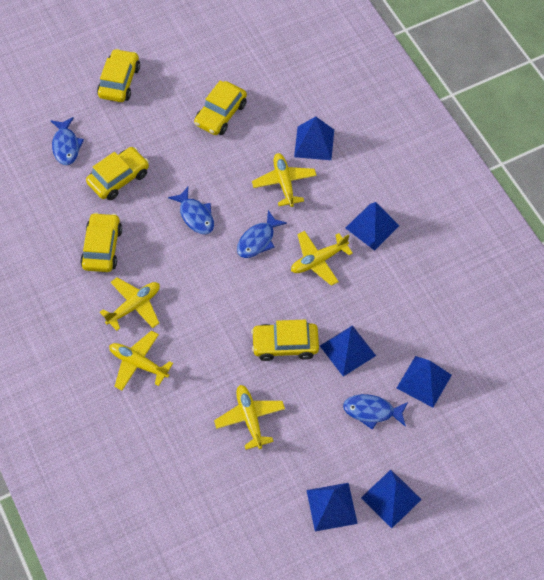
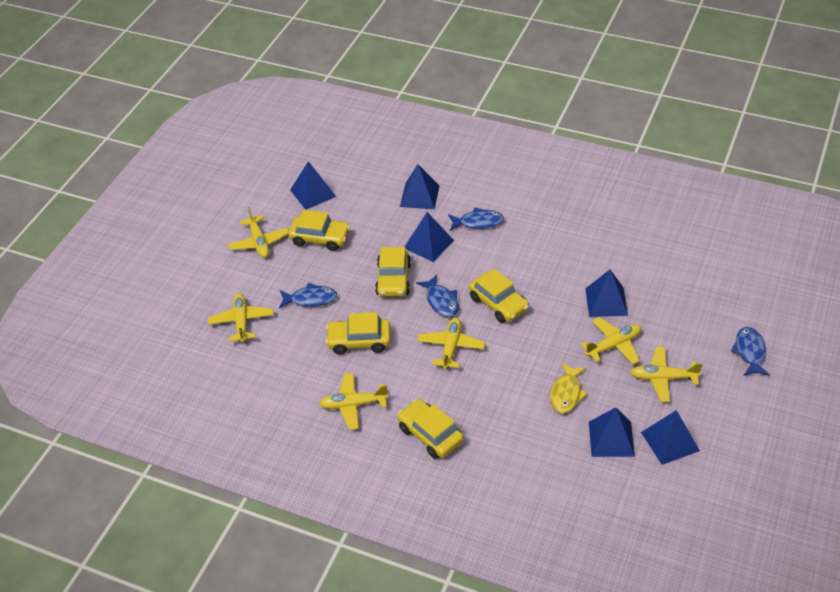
yellow fish: 0 -> 1
yellow plane: 5 -> 6

